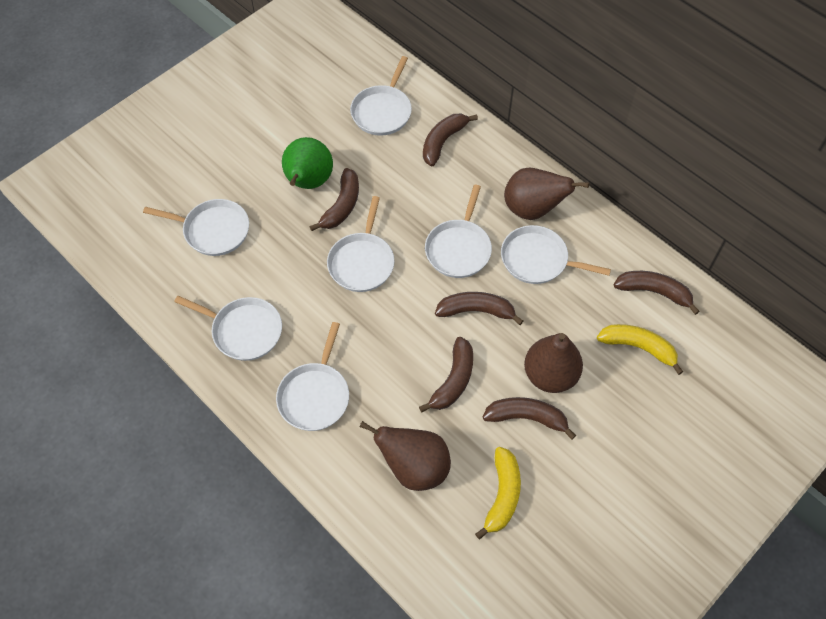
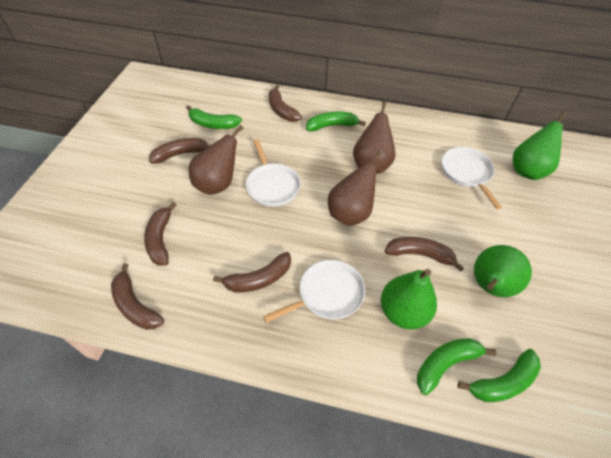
green banana: 0 -> 4
green pear: 1 -> 3
white pan: 7 -> 3
yellow banana: 2 -> 0

